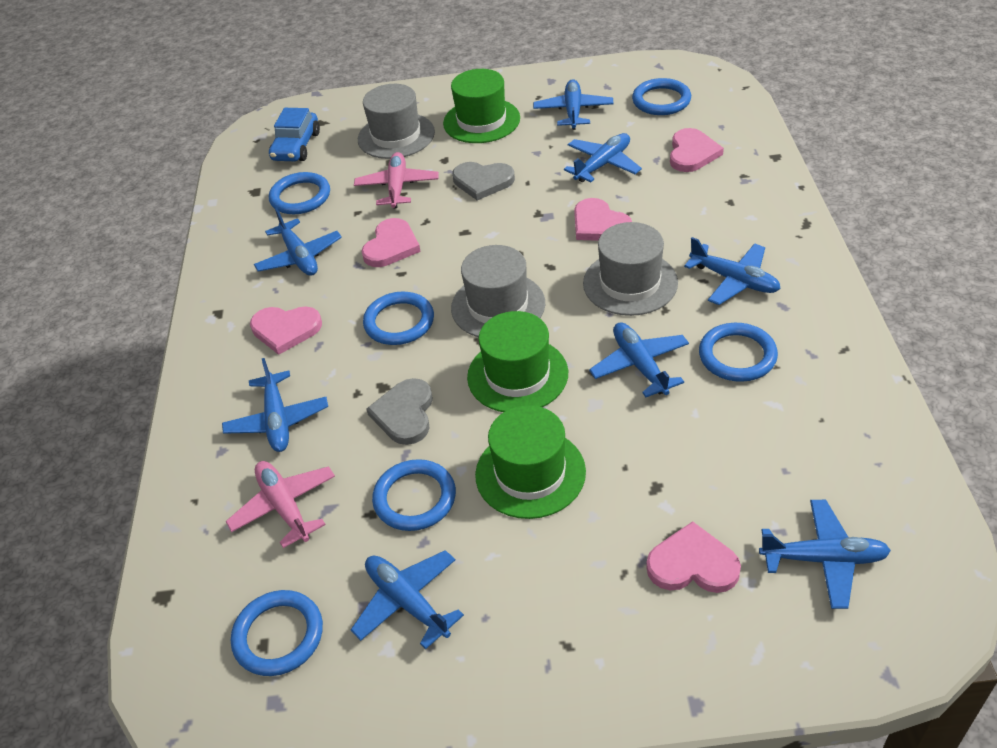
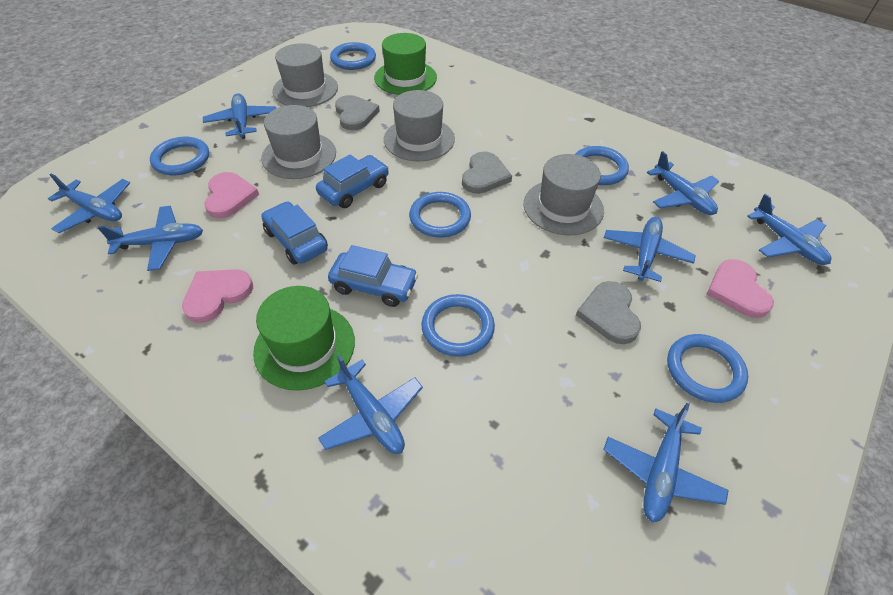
blue car: 1 -> 3
green hat: 3 -> 2
grey hat: 3 -> 4
grey heart: 2 -> 3
pink heart: 5 -> 3
pink plane: 2 -> 0

